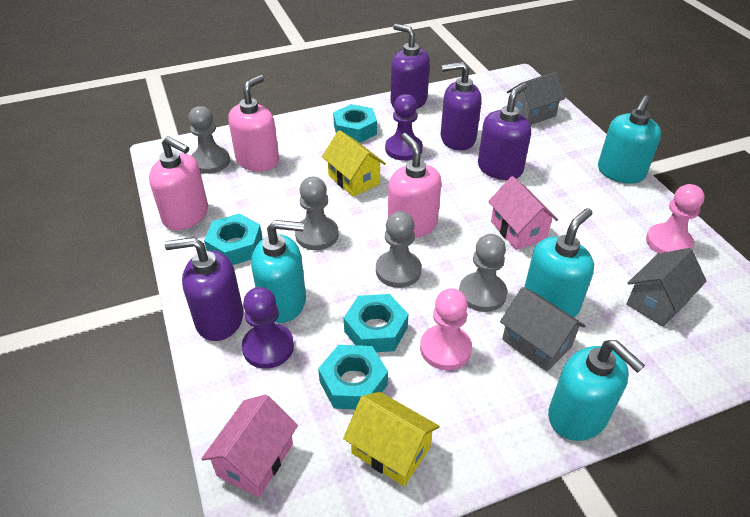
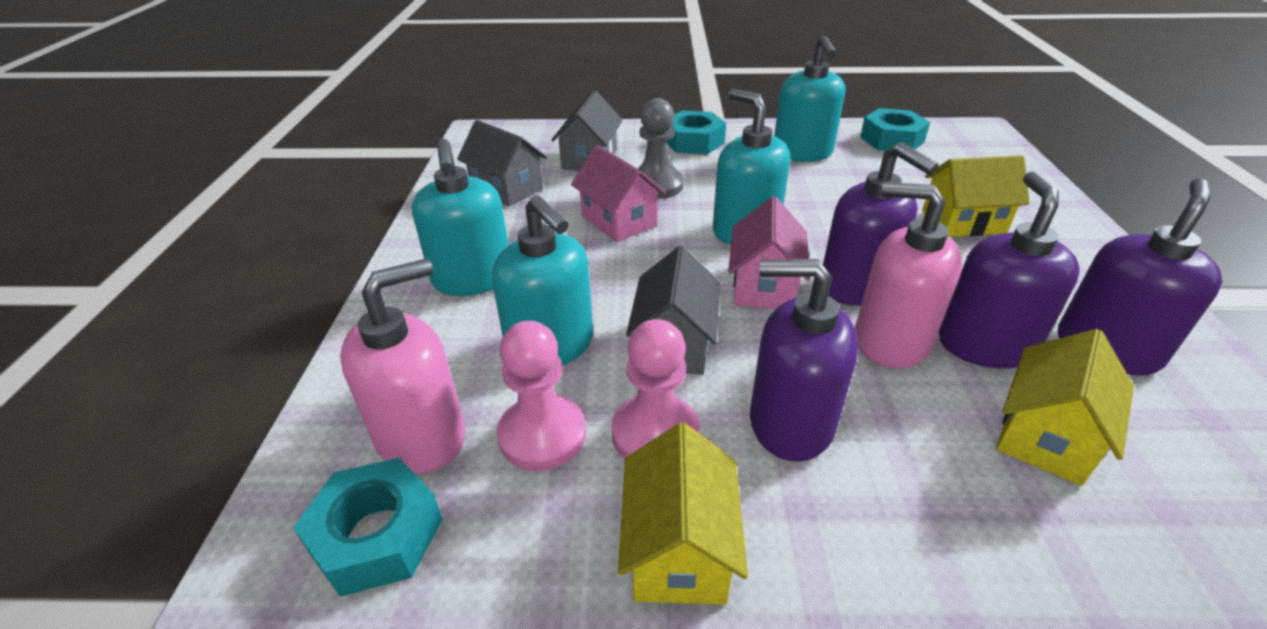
grey pawn: 4 -> 1
pink soap dispenser: 3 -> 2
purple pawn: 2 -> 0
turquoise nut: 4 -> 3
yellow house: 2 -> 3

